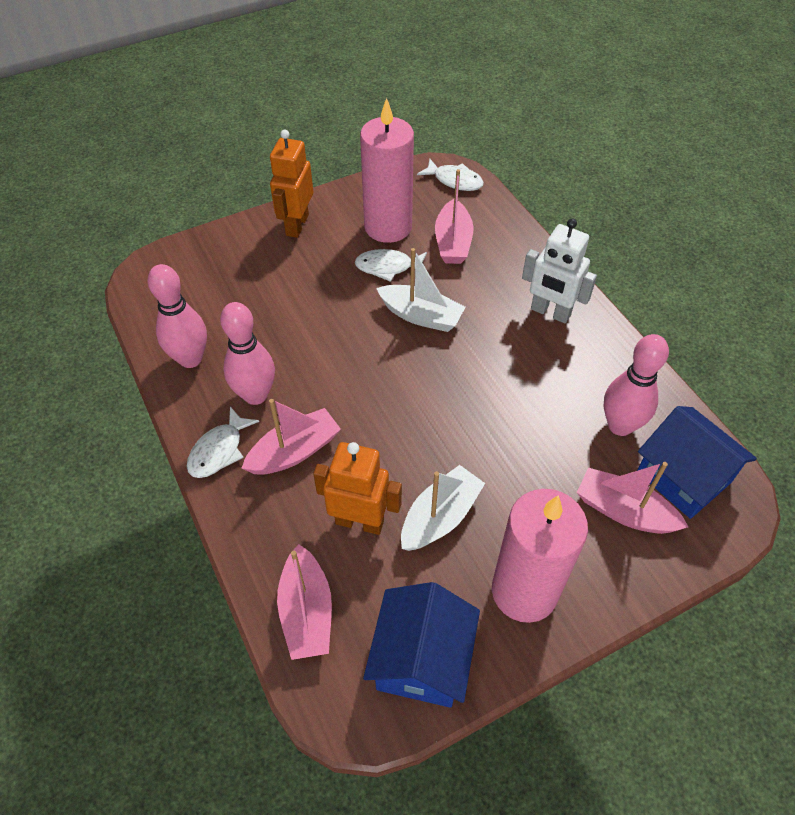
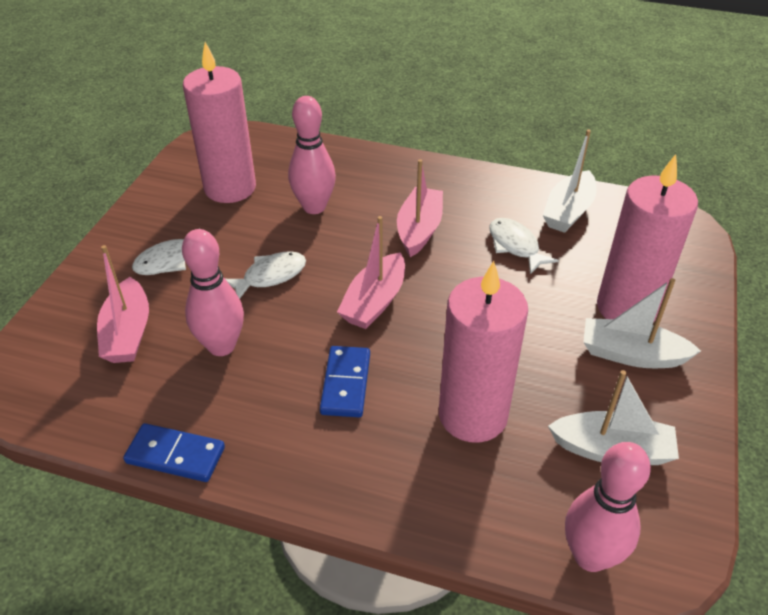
blue domino: 0 -> 2
blue house: 2 -> 0
orange robot: 2 -> 0
pink boat: 4 -> 3
pink candle: 2 -> 3
white boat: 2 -> 3
white robot: 1 -> 0

